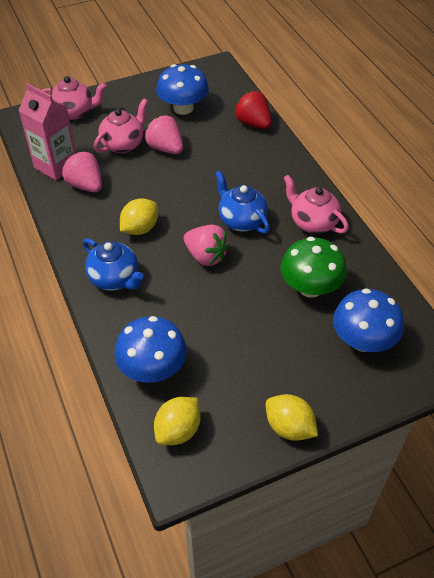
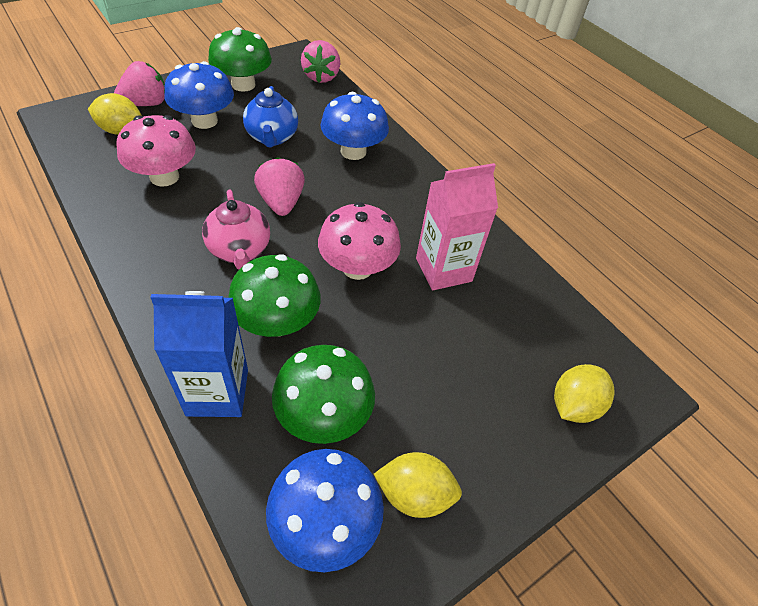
blue carton: 0 -> 1
blue teapot: 2 -> 1
green mushroom: 1 -> 3
pink mushroom: 0 -> 2
pink teapot: 3 -> 1
red strawberry: 1 -> 0

